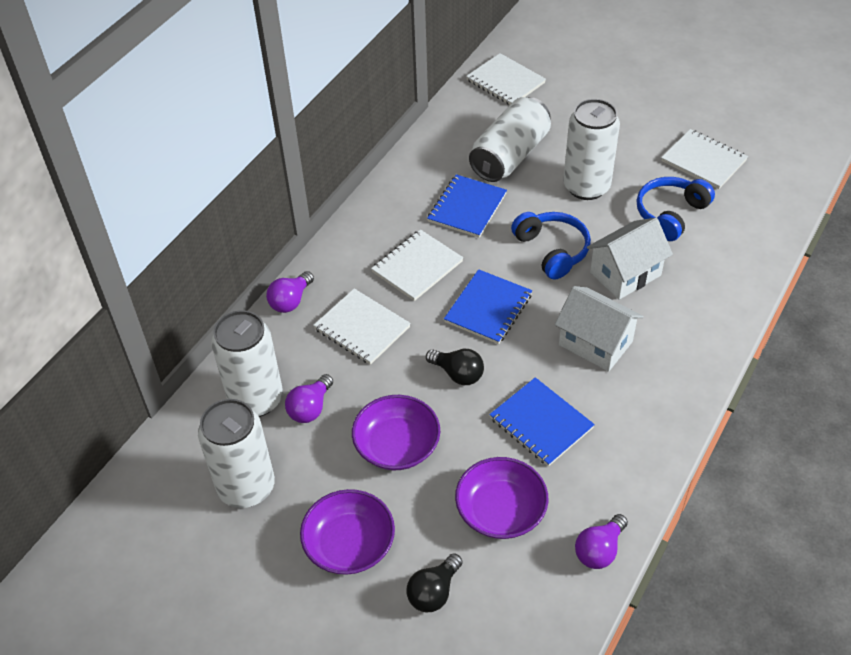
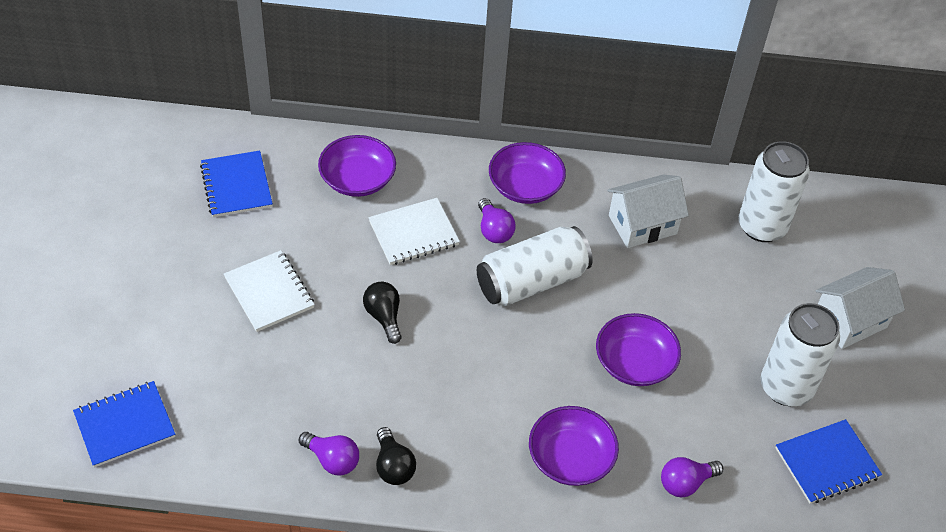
blue headphones: 2 -> 0
purple bowl: 3 -> 4
white can: 4 -> 3
white notebook: 4 -> 2

